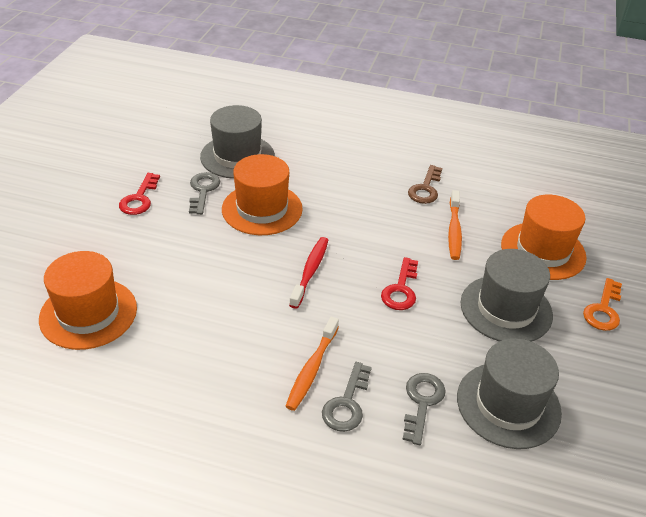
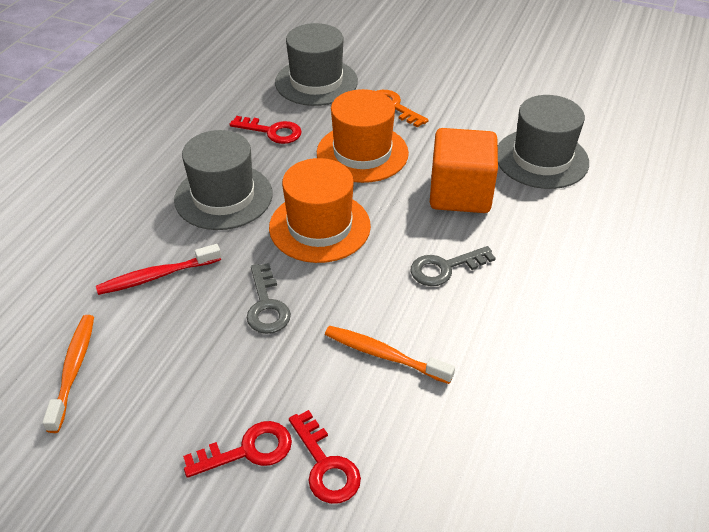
brown key: 1 -> 0
grey key: 3 -> 2
orange cube: 0 -> 1
orange hat: 3 -> 2
red key: 2 -> 3

